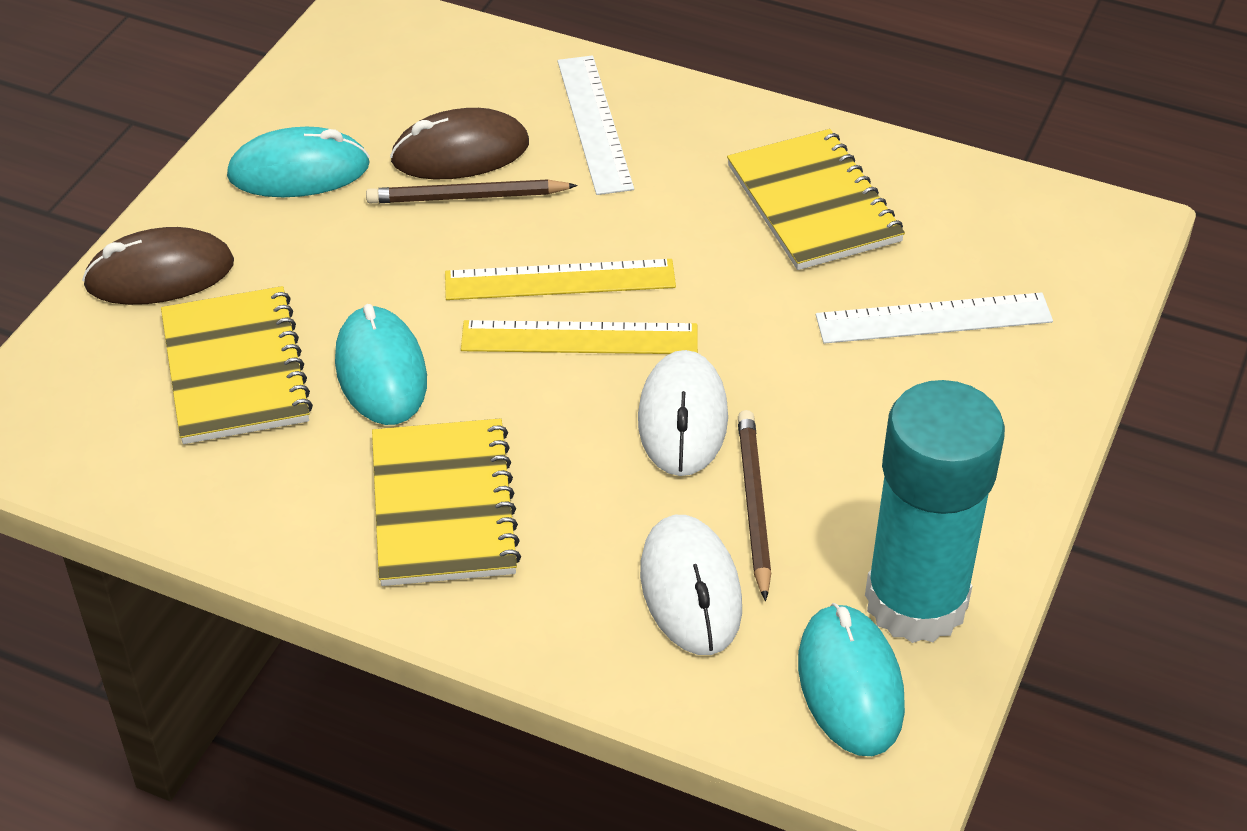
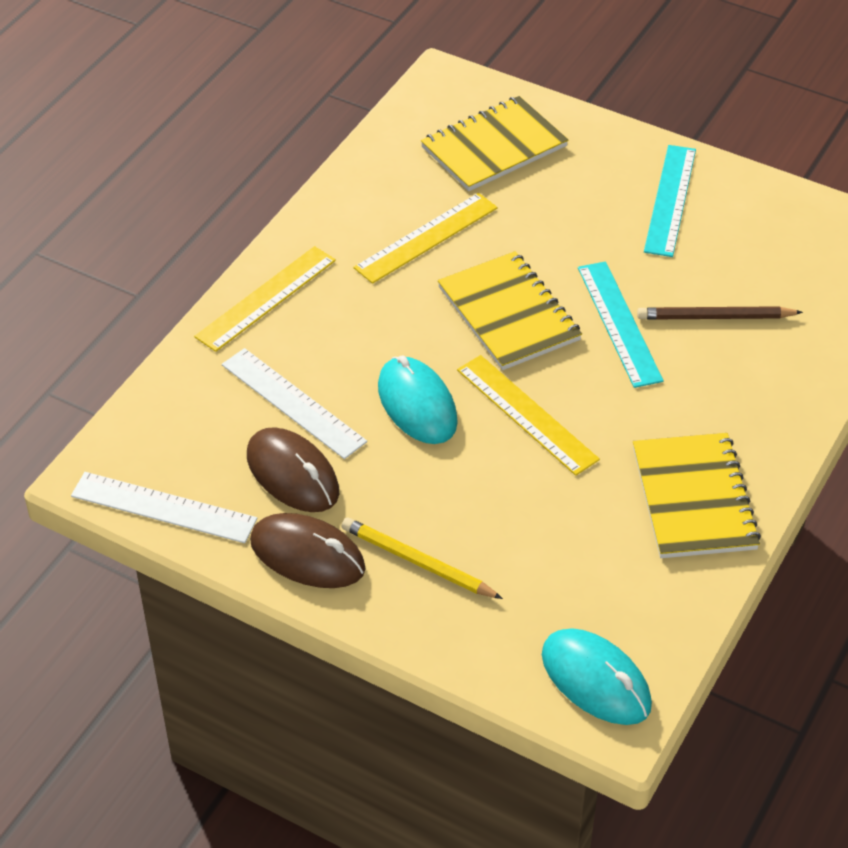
brown pencil: 2 -> 1
turquoise glue stick: 1 -> 0
turquoise mouse: 3 -> 2
turquoise ruler: 0 -> 2
white mouse: 2 -> 0
yellow pencil: 0 -> 1
yellow ruler: 2 -> 3

